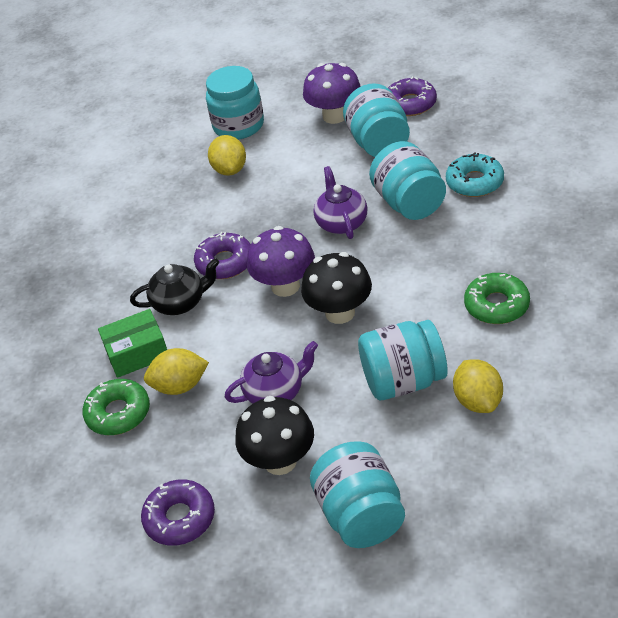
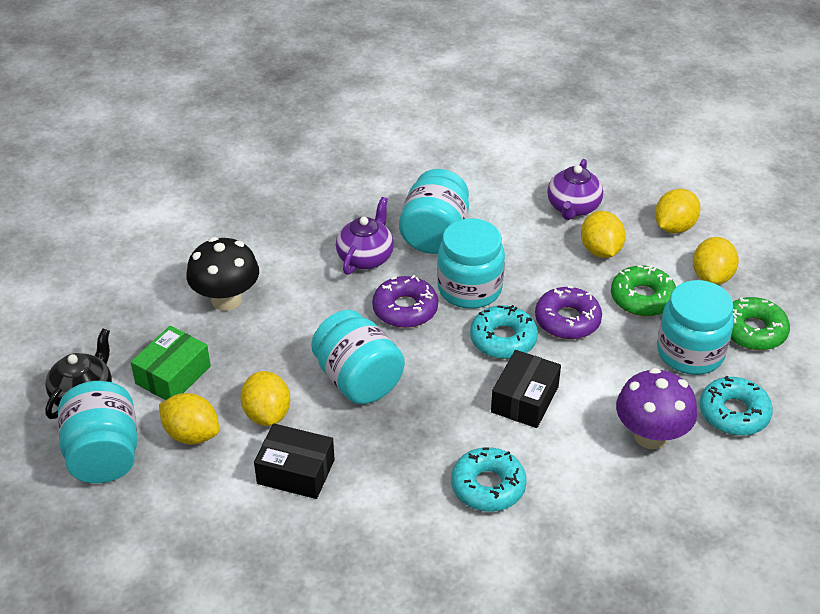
black box: 0 -> 2
black mushroom: 2 -> 1
purple donut: 3 -> 2
purple mushroom: 2 -> 1
turquoise donut: 1 -> 3
yellow lemon: 3 -> 5

